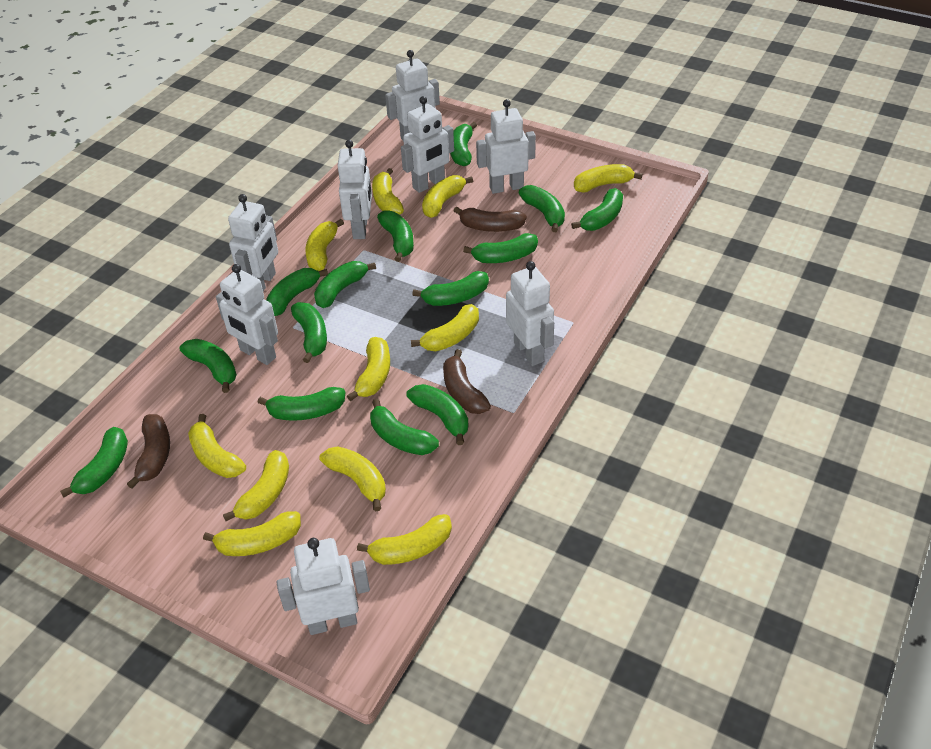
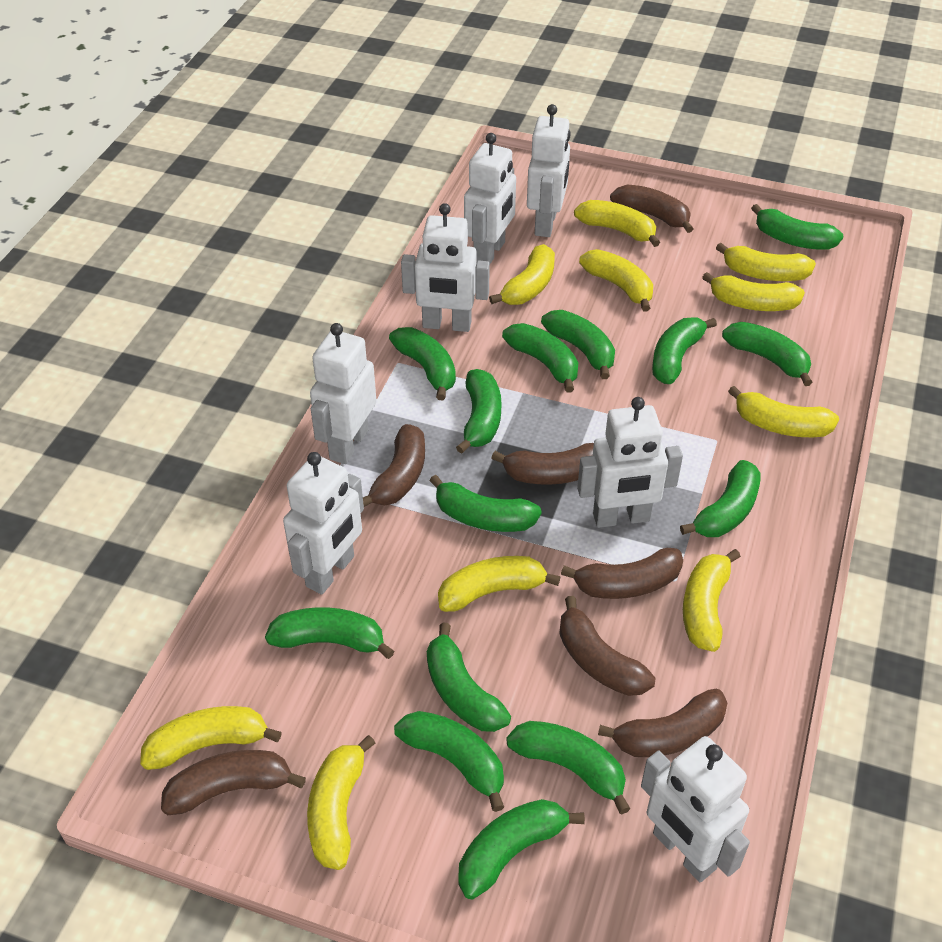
brown banana: 3 -> 7
white robot: 8 -> 7
yellow banana: 11 -> 10

